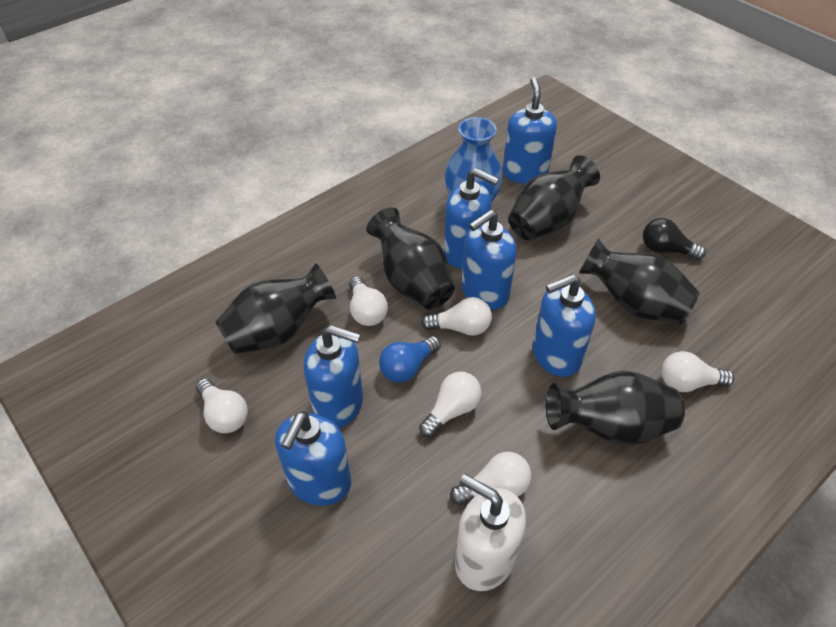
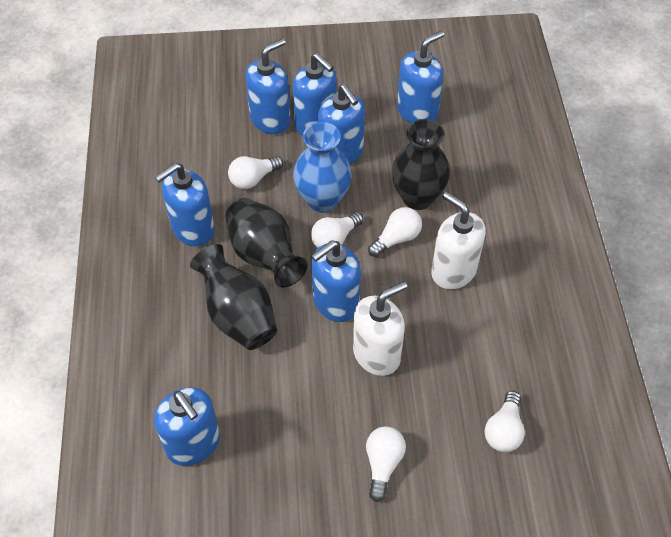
black light bulb: 1 -> 0
black vase: 5 -> 3
blue light bulb: 1 -> 0
blue soap dispenser: 6 -> 7
white light bulb: 6 -> 5
white soap dispenser: 1 -> 2

